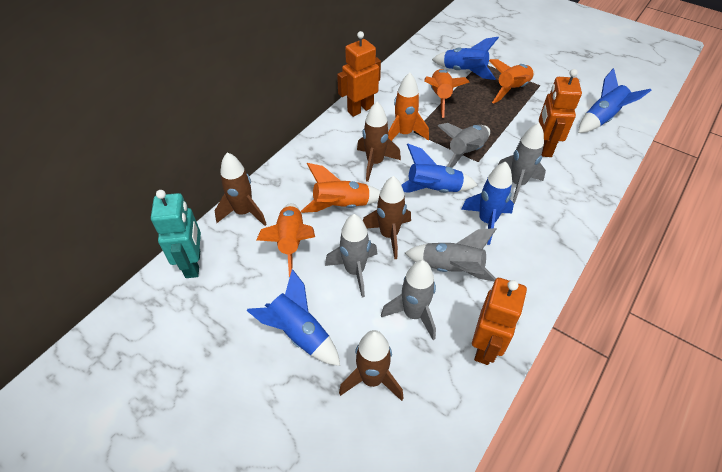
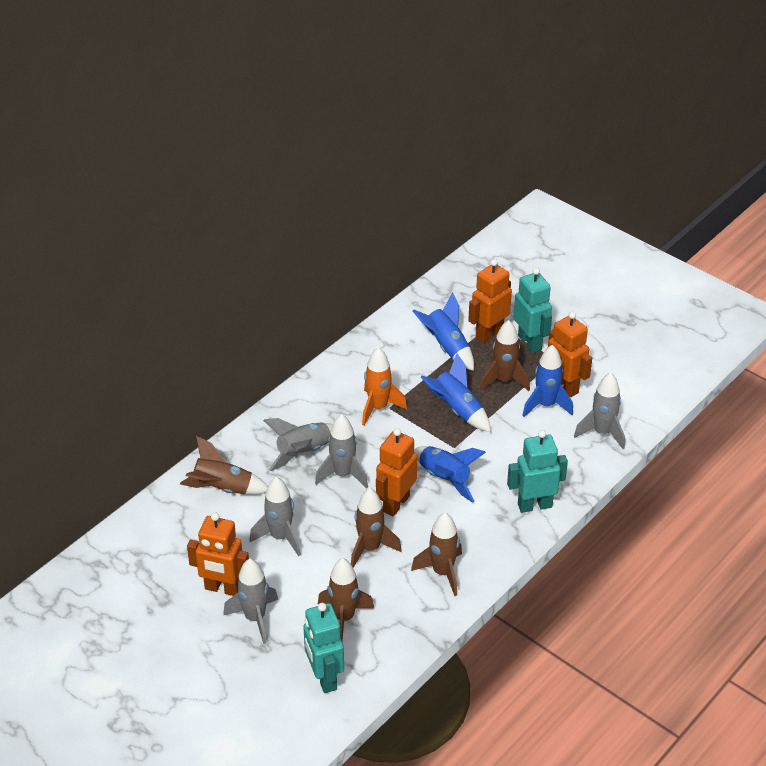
blue rocket: 5 -> 4
brown rocket: 4 -> 5
orange robot: 3 -> 4
orange rocket: 5 -> 1
turquoise robot: 1 -> 3

